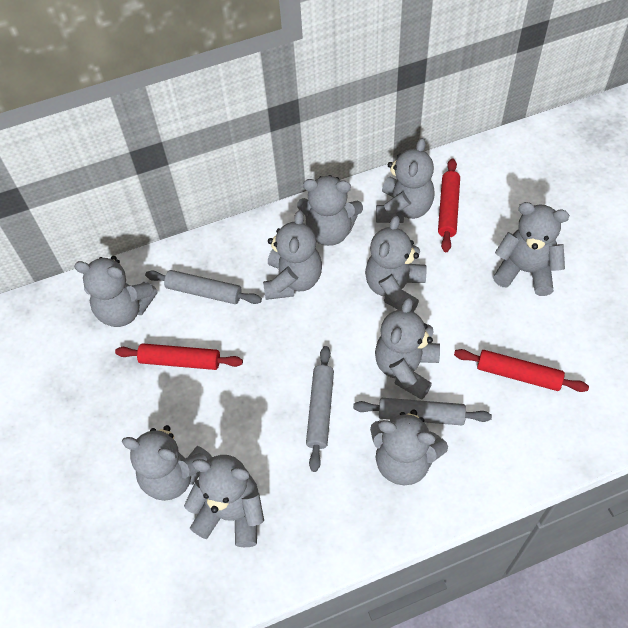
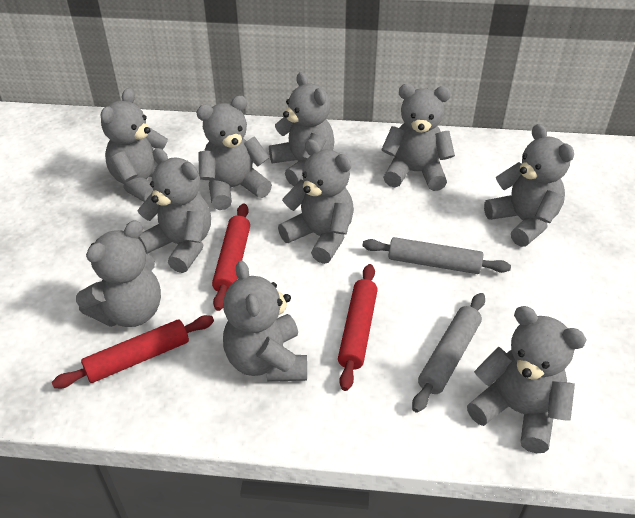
grey rolling pin: 3 -> 2

